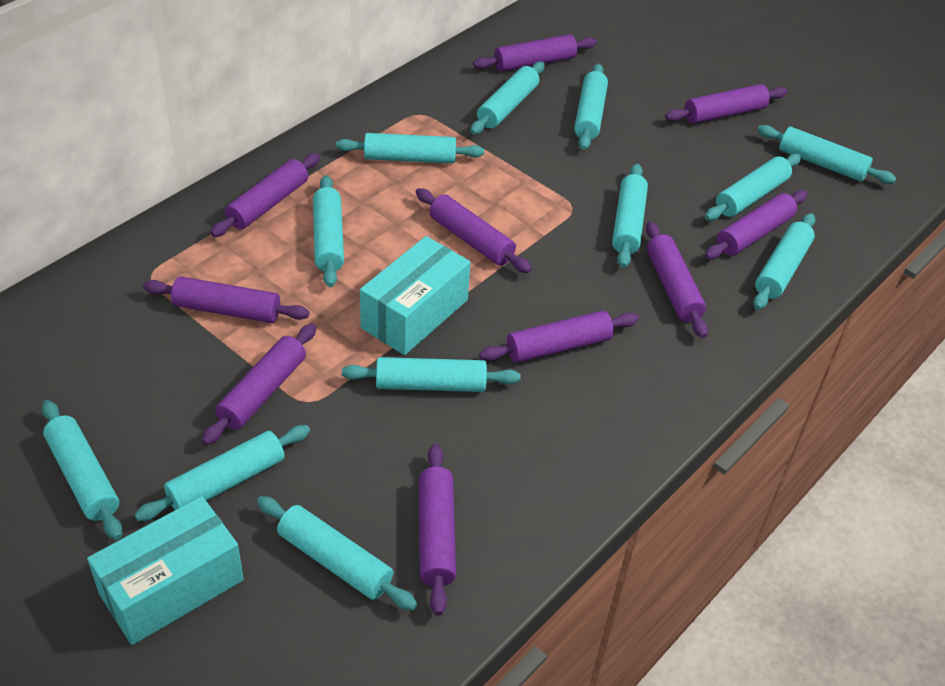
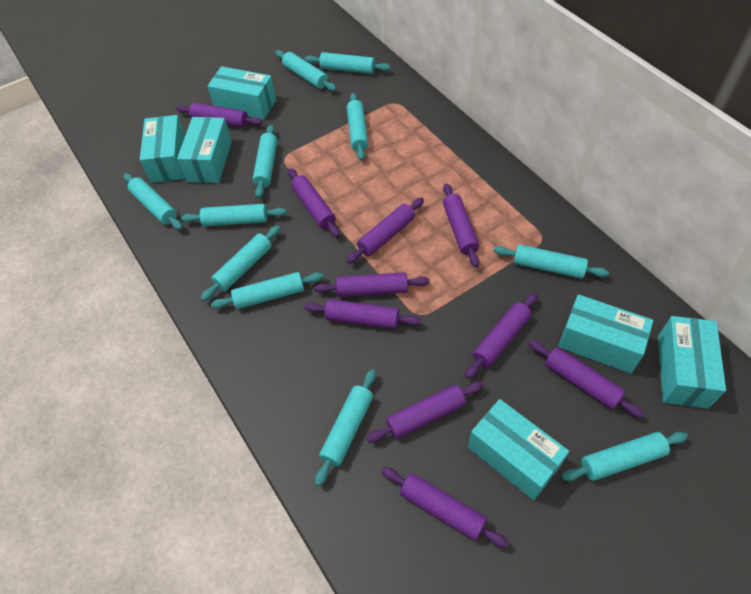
turquoise box: 2 -> 6
turquoise rolling pin: 12 -> 11

